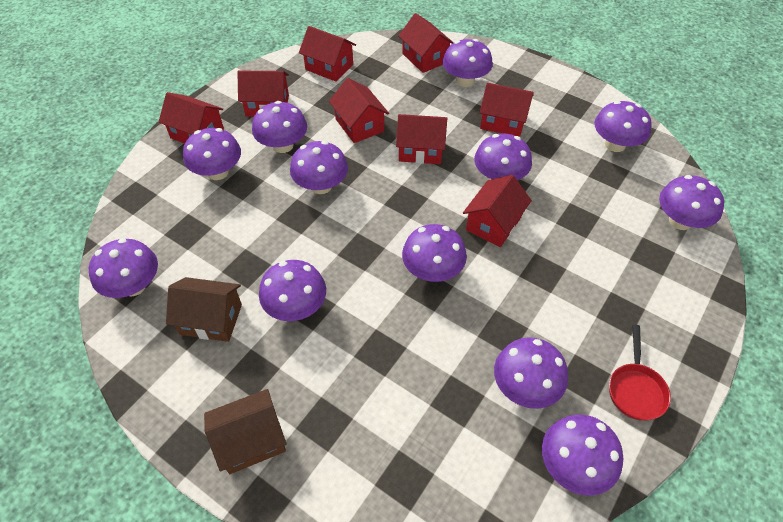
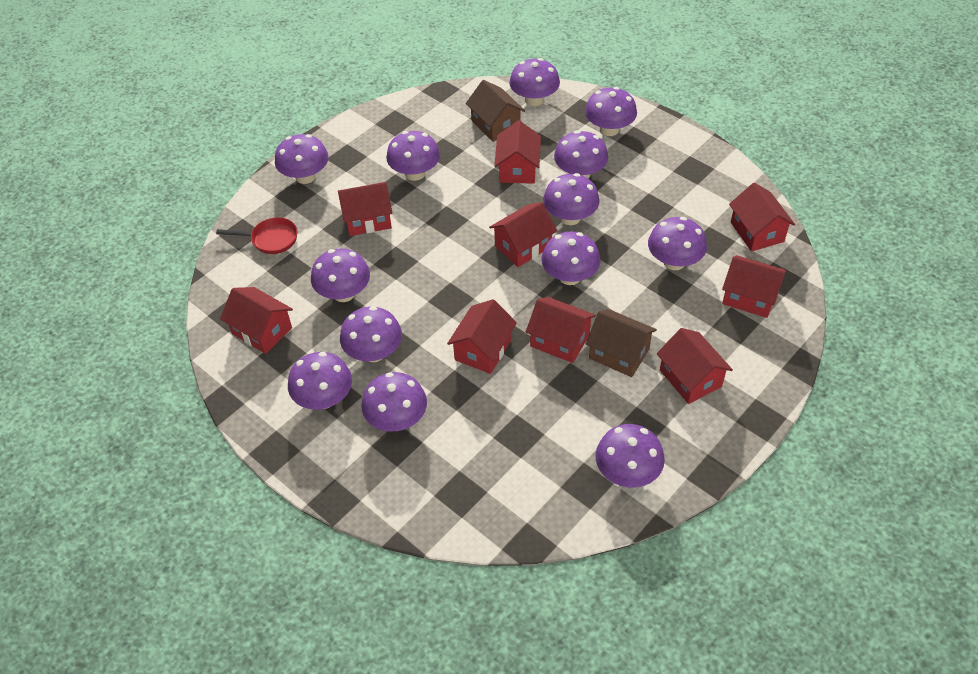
purple mushroom: 12 -> 13
red house: 8 -> 9

